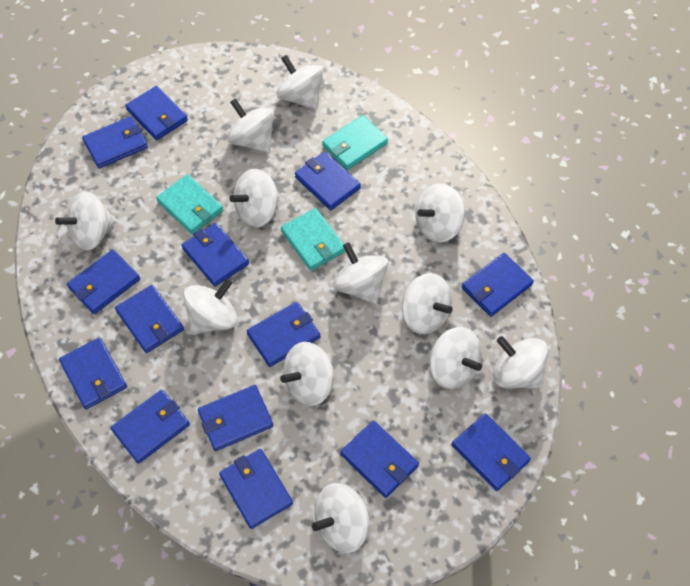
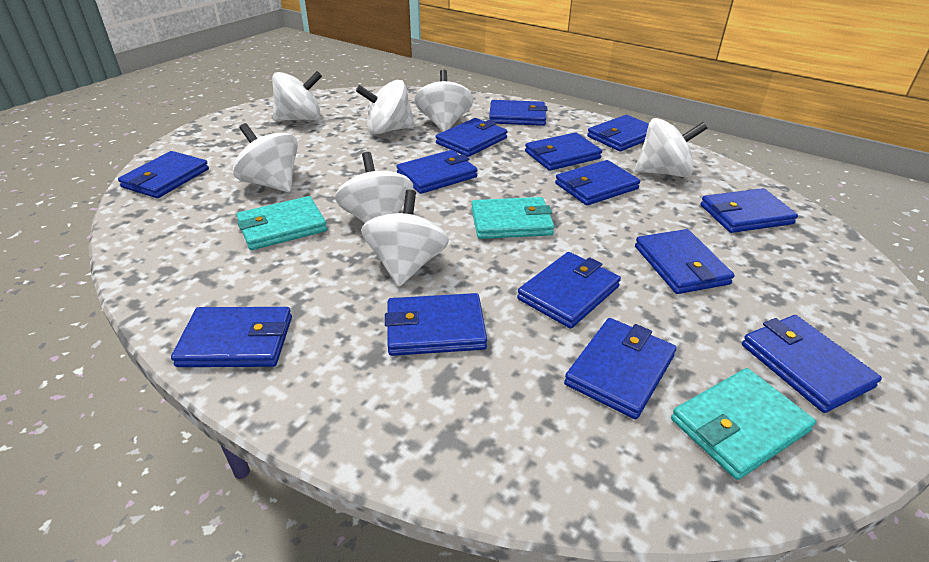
white spinning top: 12 -> 7

